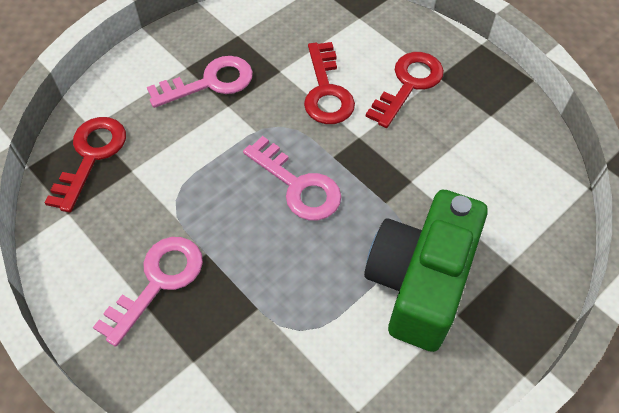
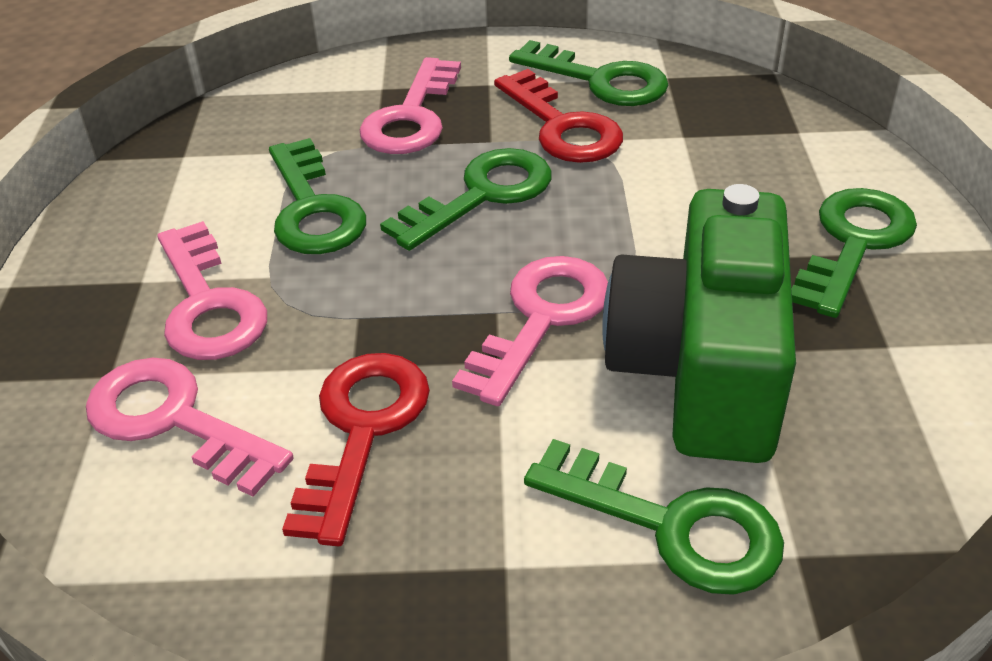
green key: 0 -> 5
pink key: 3 -> 4
red key: 3 -> 2

